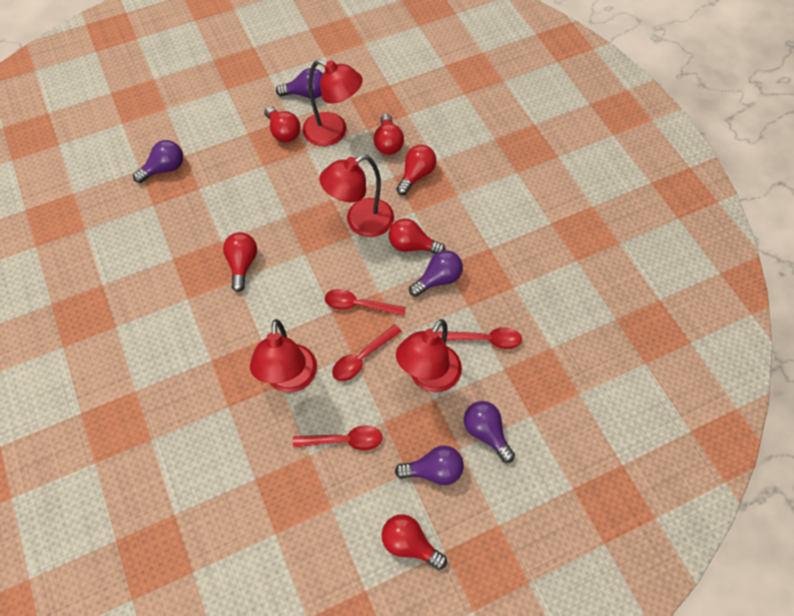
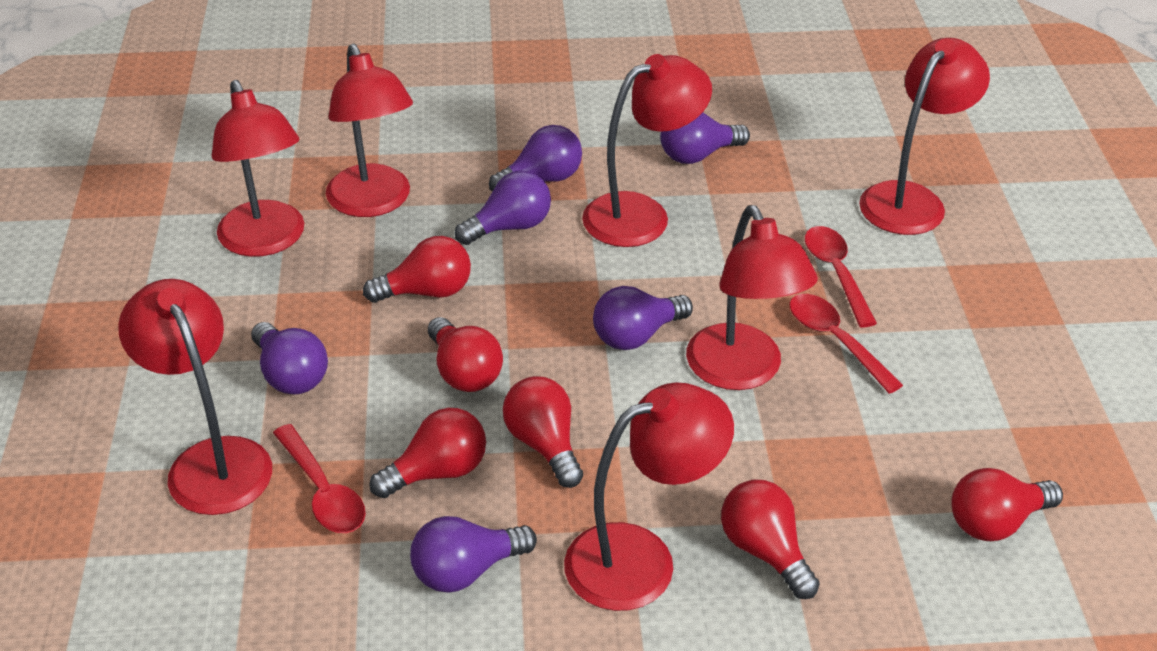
purple light bulb: 5 -> 6
red lamp: 4 -> 7
red spoon: 4 -> 3

